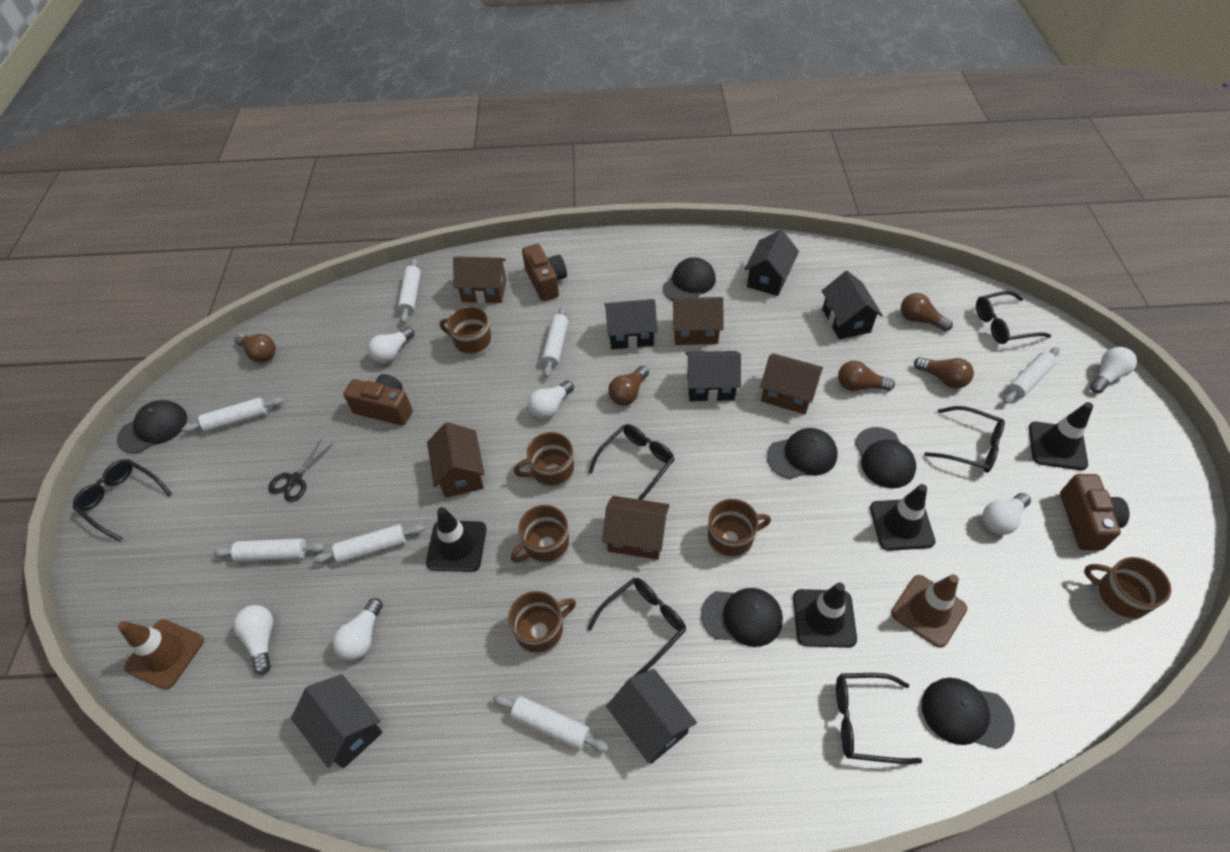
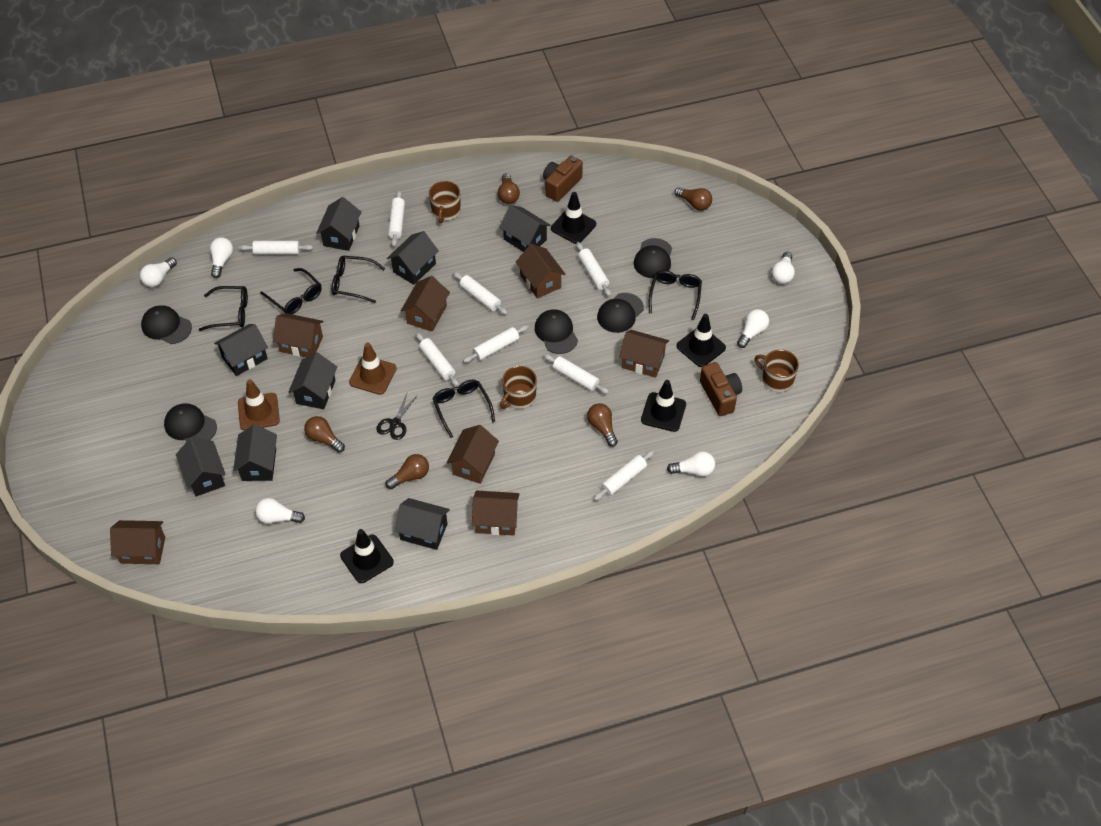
black cap: 6 -> 5
black glasses: 6 -> 5
black house: 6 -> 8
brown camera: 3 -> 2
brown house: 5 -> 7
brown mug: 6 -> 3
white rolling pin: 7 -> 8

